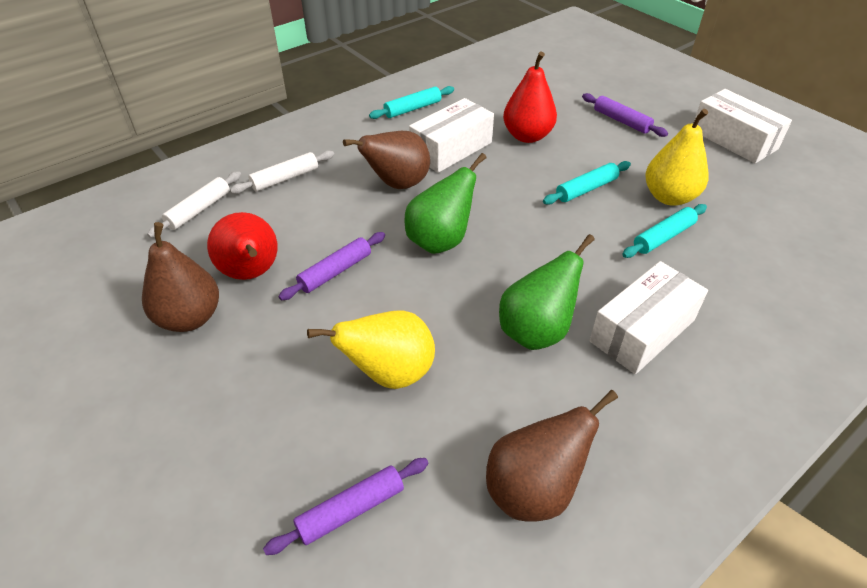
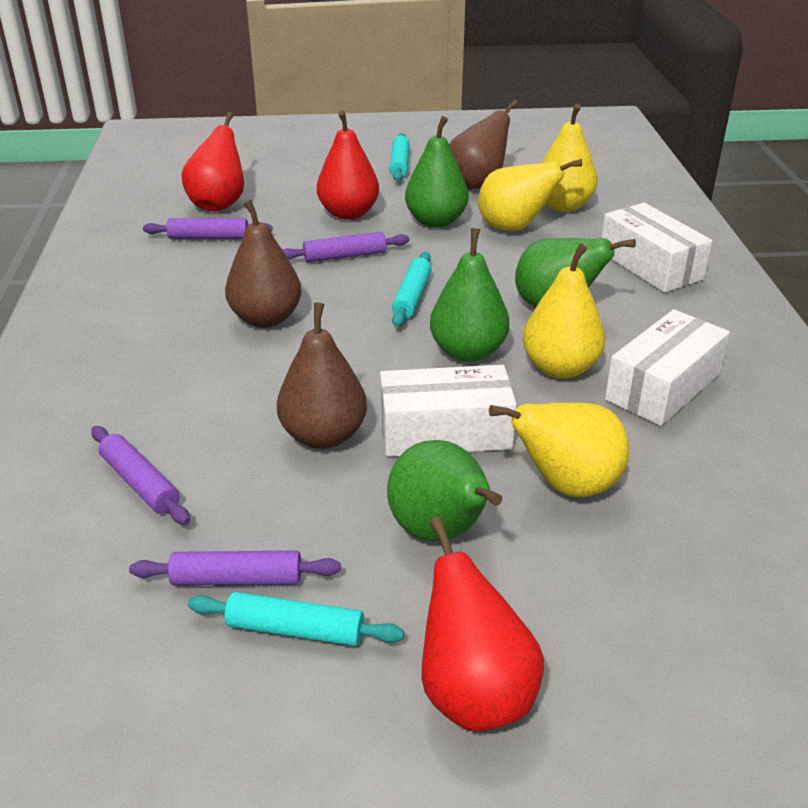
green pear: 2 -> 4
purple rolling pin: 3 -> 4
red pear: 2 -> 3
white rolling pin: 2 -> 0
yellow pear: 2 -> 4

